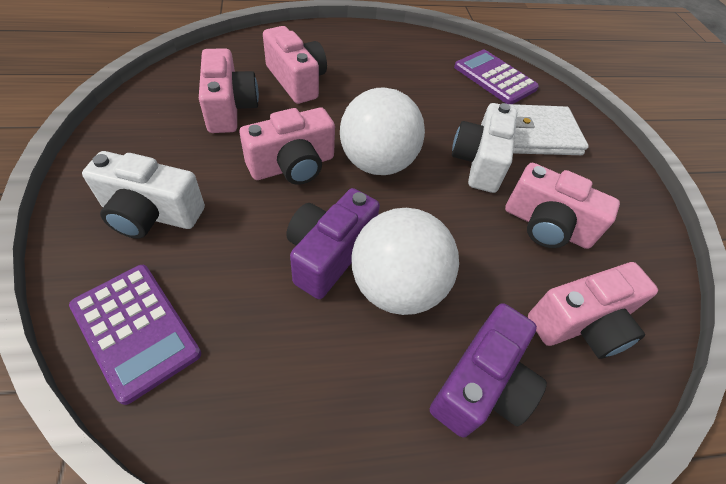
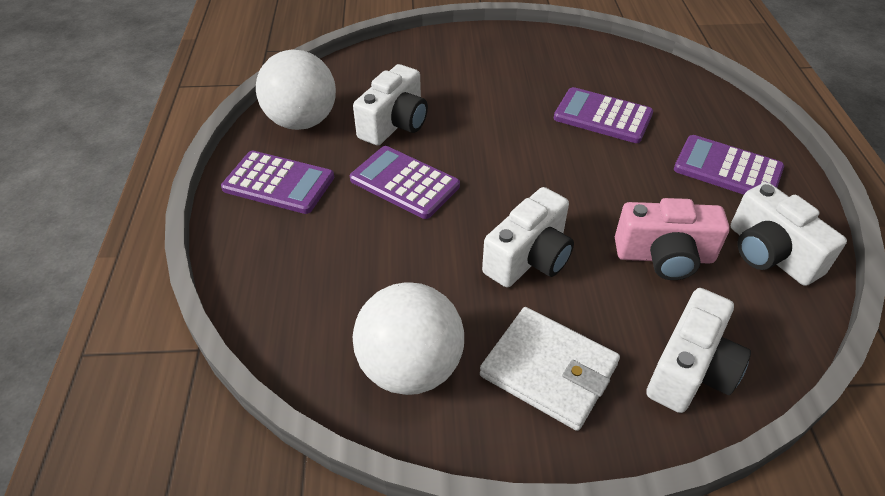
pink camera: 5 -> 1
purple calculator: 2 -> 4
purple camera: 2 -> 0
white camera: 2 -> 4

